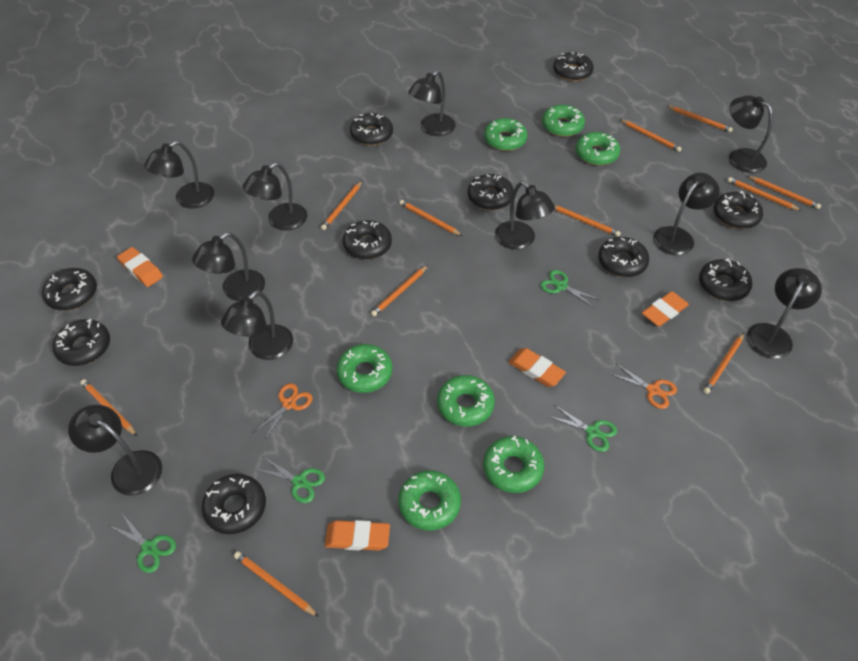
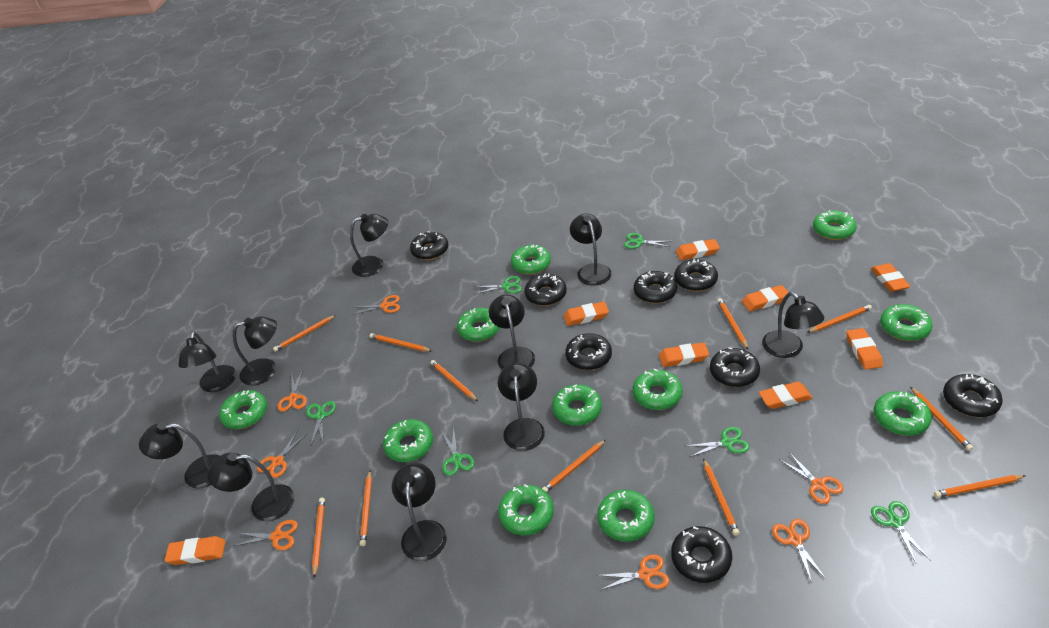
black donut: 10 -> 8
green donut: 7 -> 11
green scissors: 4 -> 6
orange eraser: 4 -> 8
orange scissors: 2 -> 7

